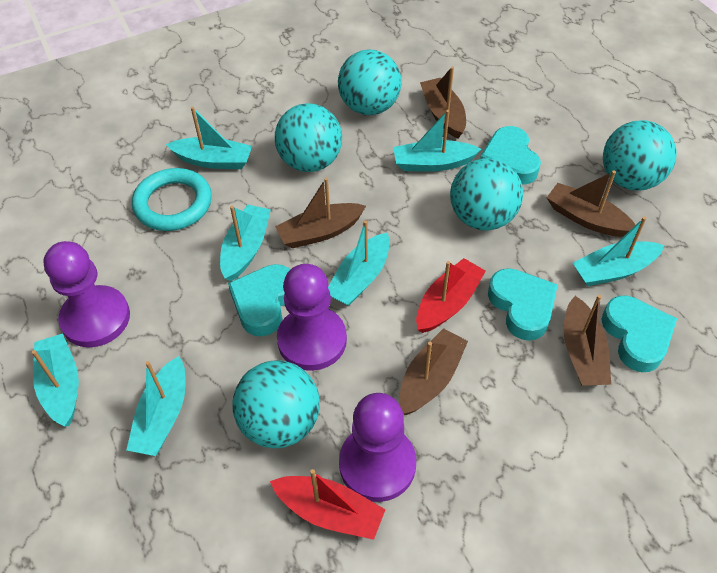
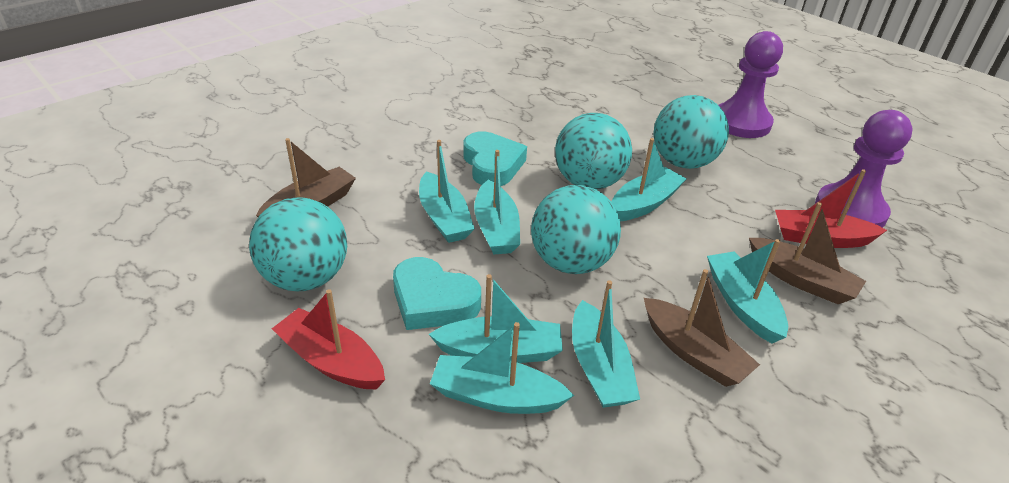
brown boat: 5 -> 3
purple pawn: 3 -> 2
turquoise ball: 5 -> 4
turquoise heart: 4 -> 2
turquoise ring: 1 -> 0

